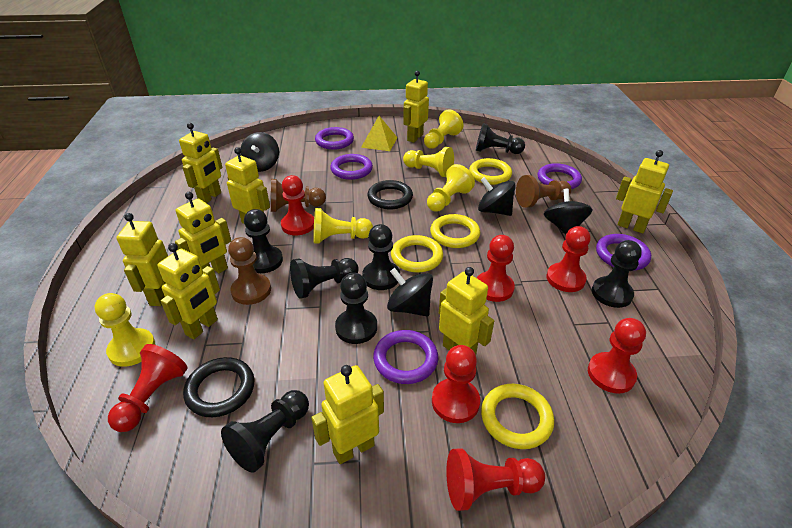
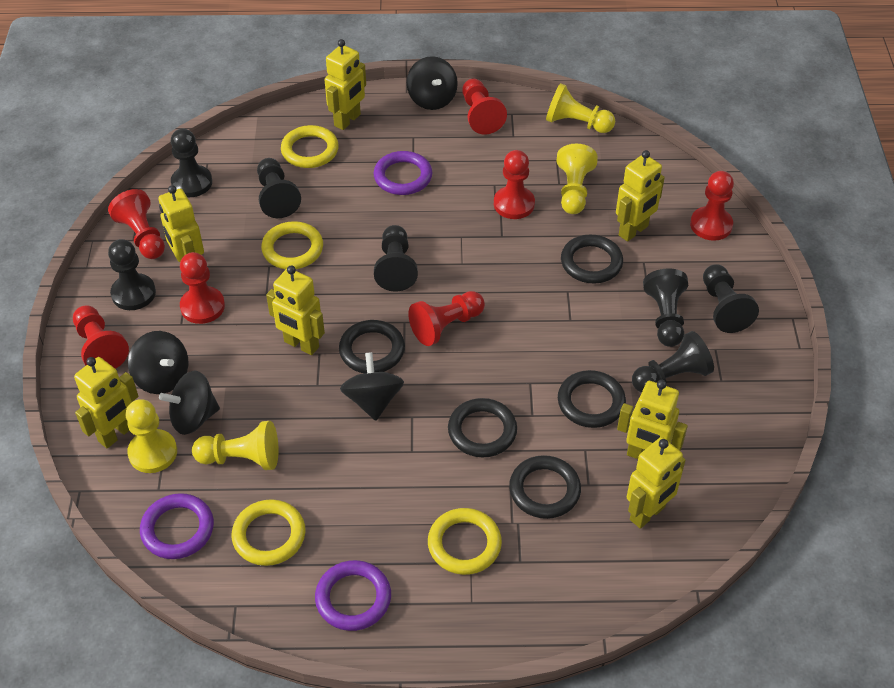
black ring: 2 -> 5
brown pawn: 3 -> 0
purple ring: 5 -> 3
yellow pawn: 5 -> 4
yellow pyramid: 1 -> 0
yellow robot: 9 -> 7

